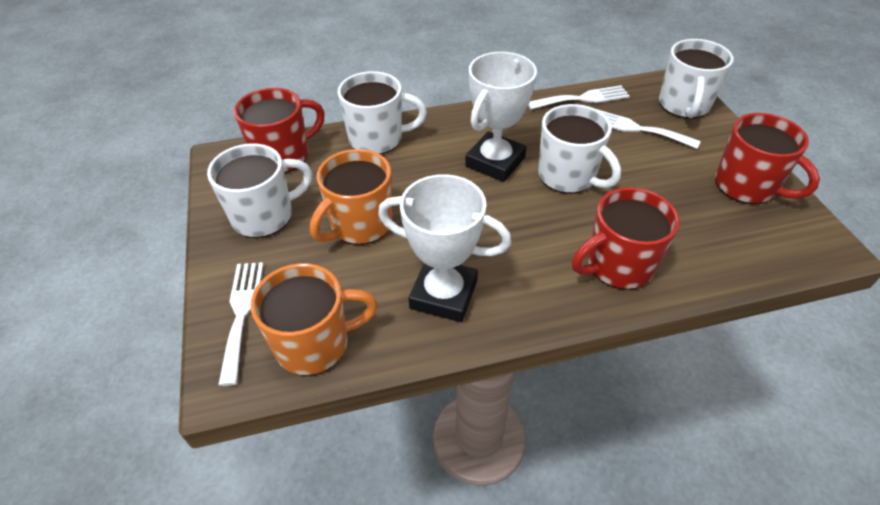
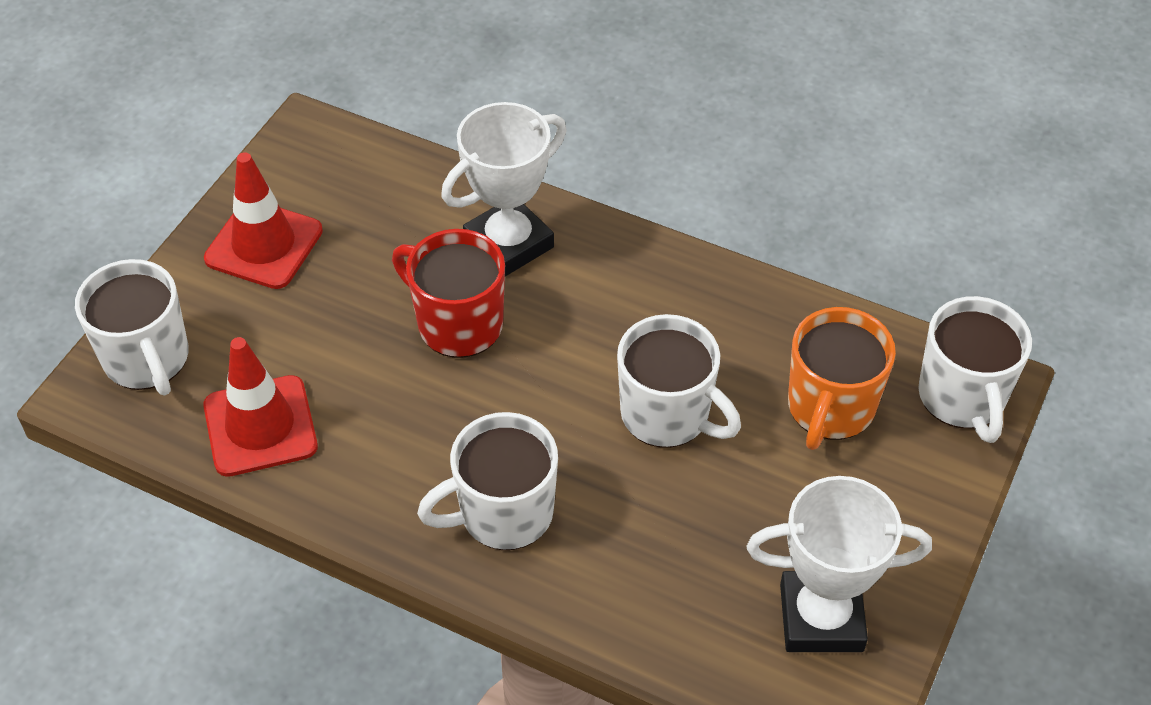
orange mug: 2 -> 1
red mug: 3 -> 1
red traffic cone: 0 -> 2
white fork: 3 -> 0

